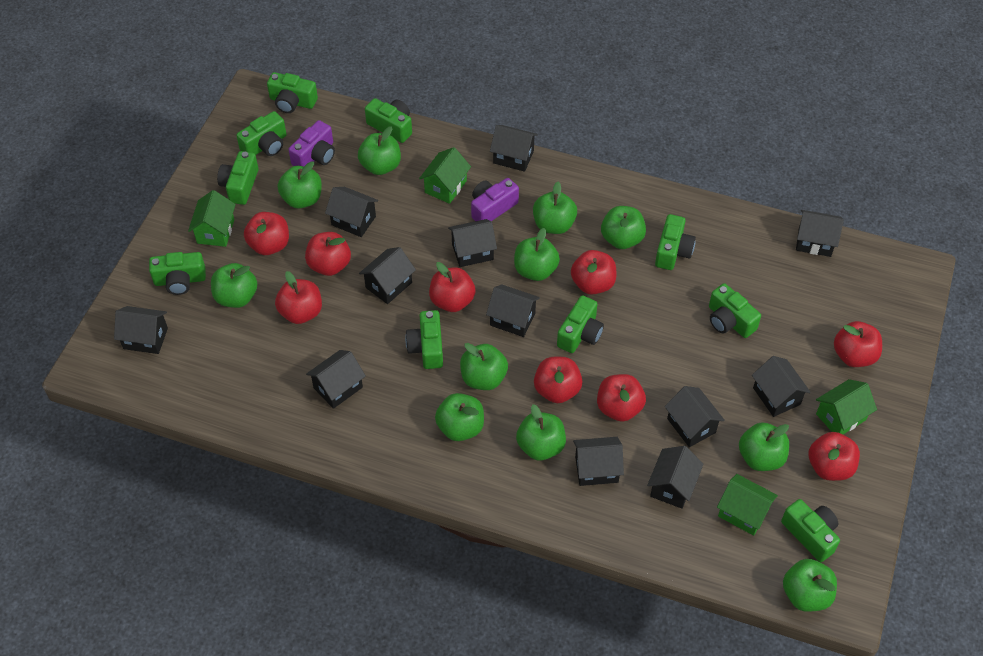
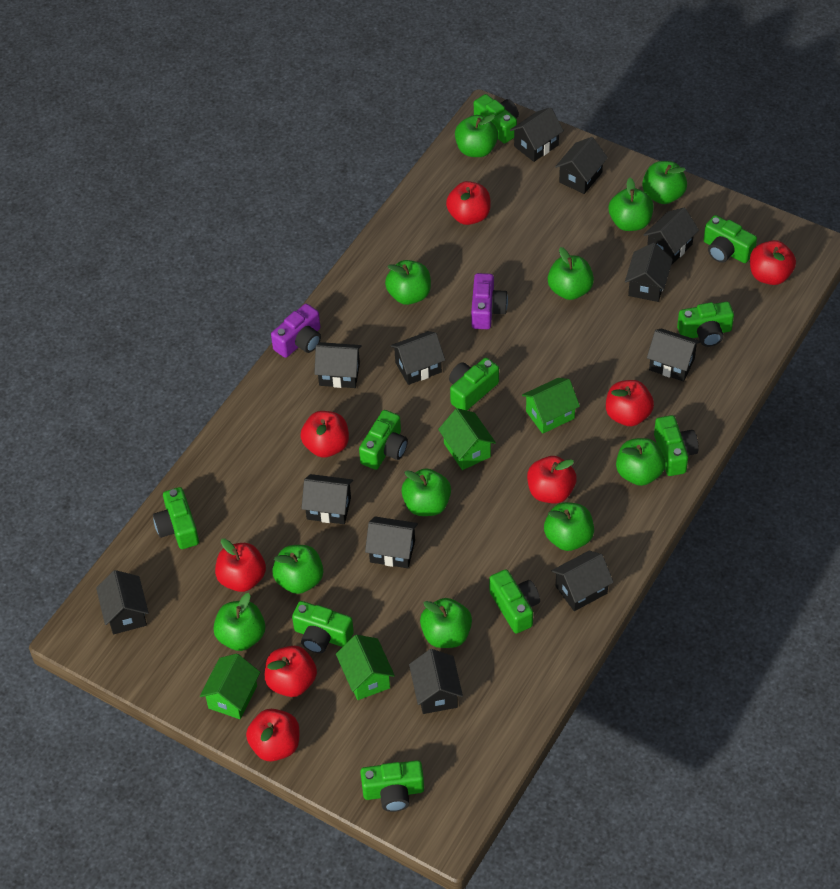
red apple: 9 -> 8

